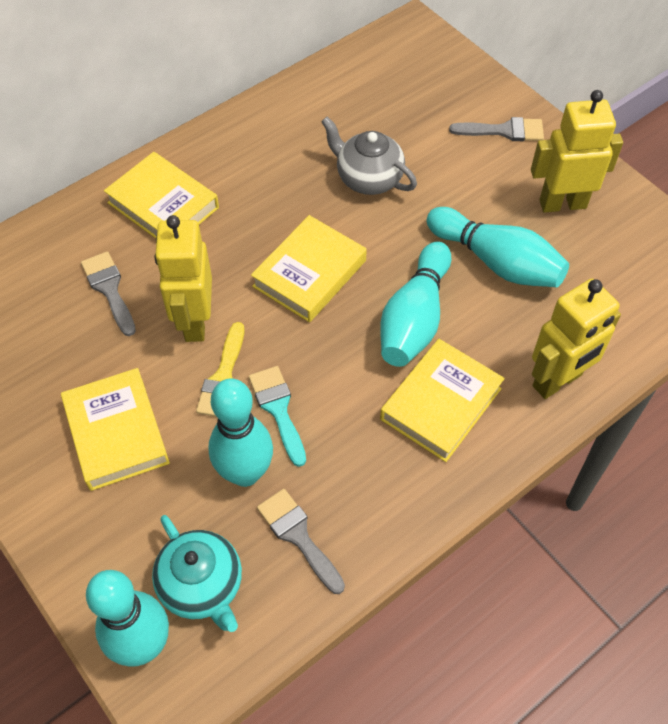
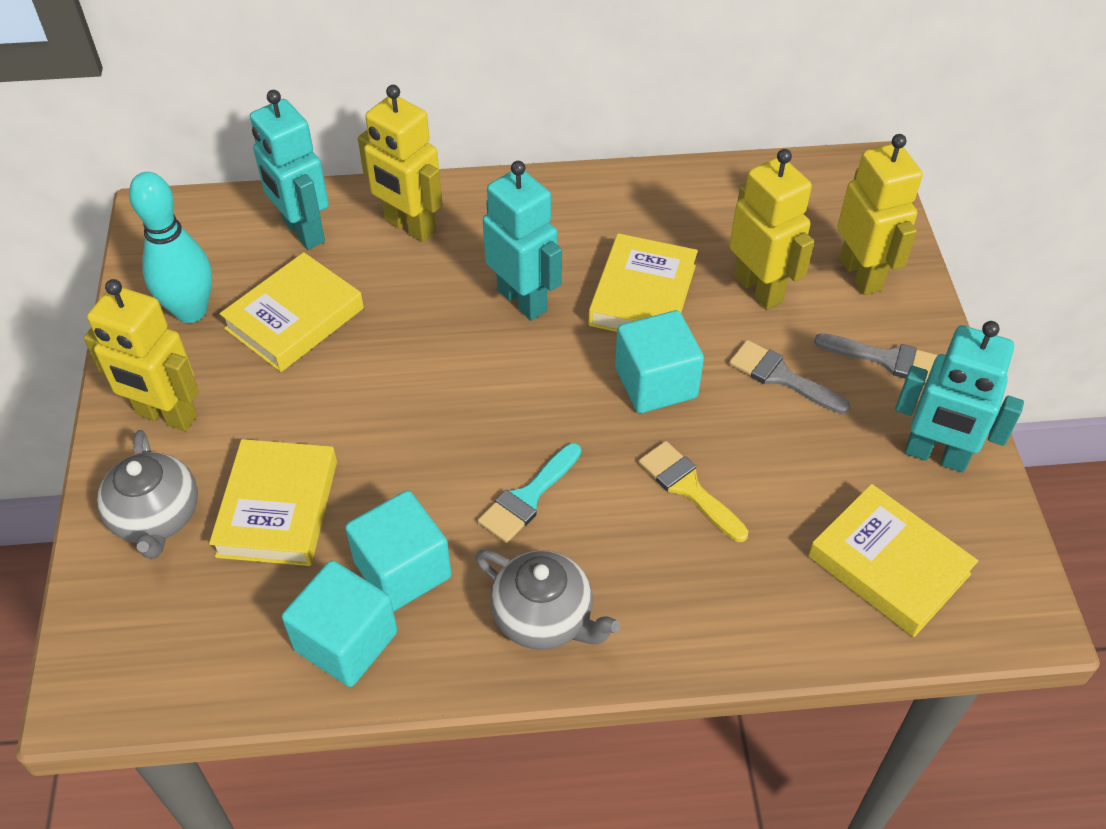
grey brush: 3 -> 2
grey teapot: 1 -> 2
turquoise bowling pin: 4 -> 1
turquoise cube: 0 -> 3
turquoise robot: 0 -> 3
turquoise teapot: 1 -> 0
yellow robot: 3 -> 4

